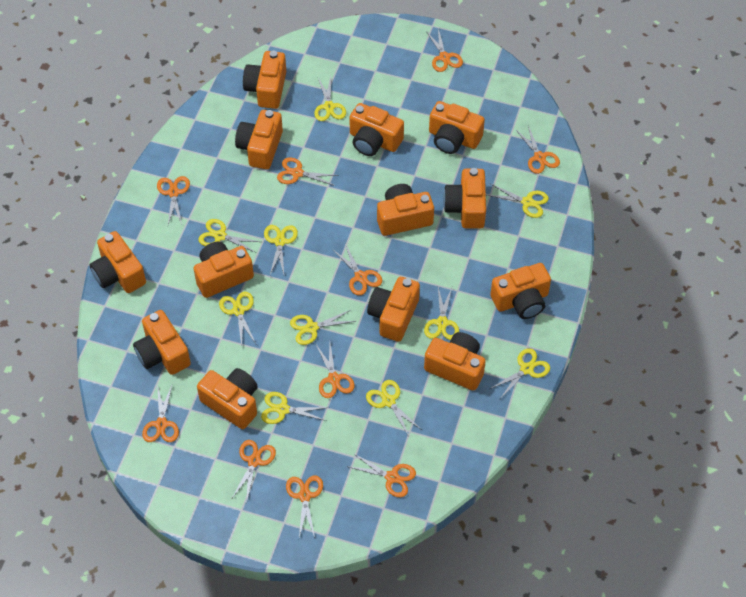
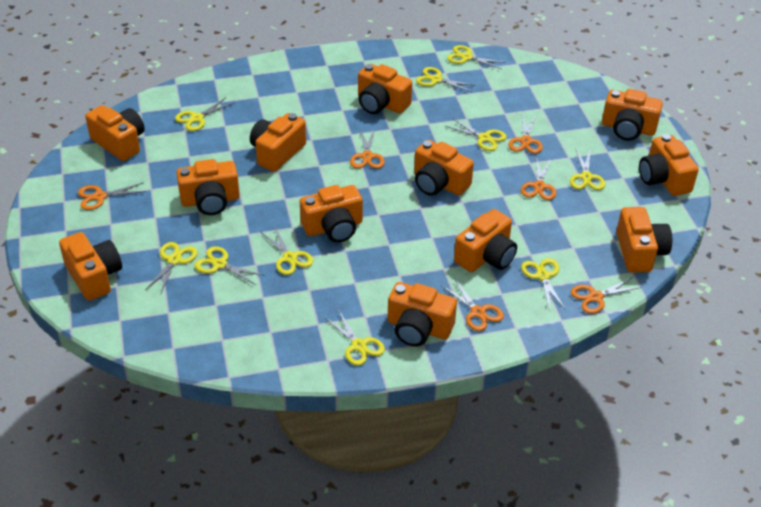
orange camera: 13 -> 12
orange scissors: 10 -> 6

